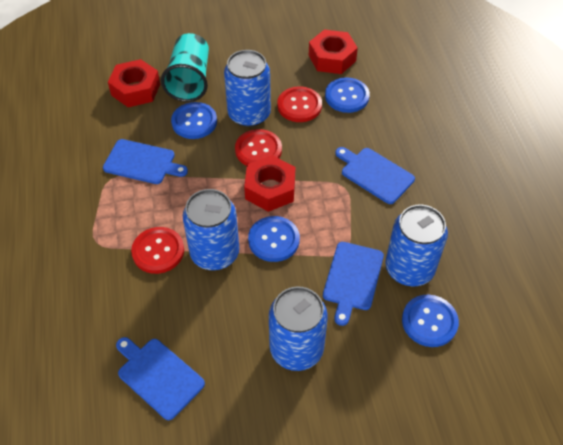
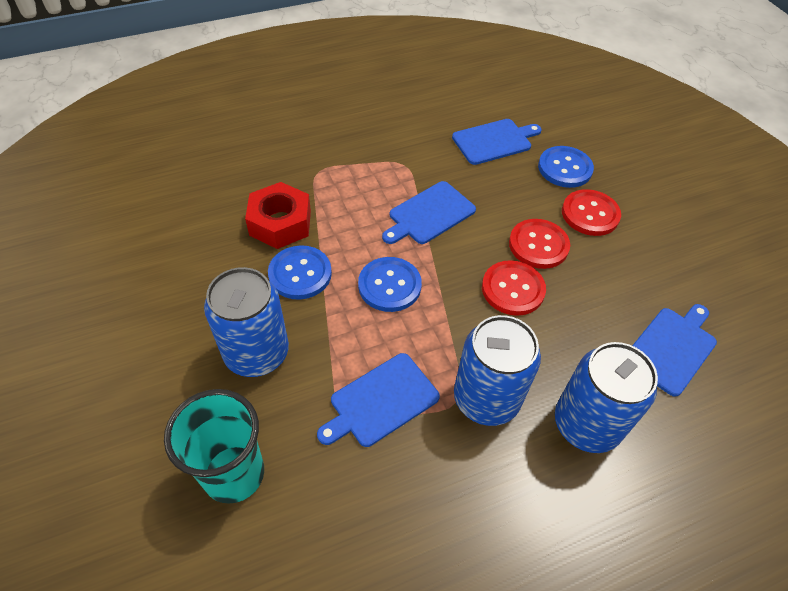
blue button: 4 -> 3
blue can: 4 -> 3
red nut: 3 -> 1

